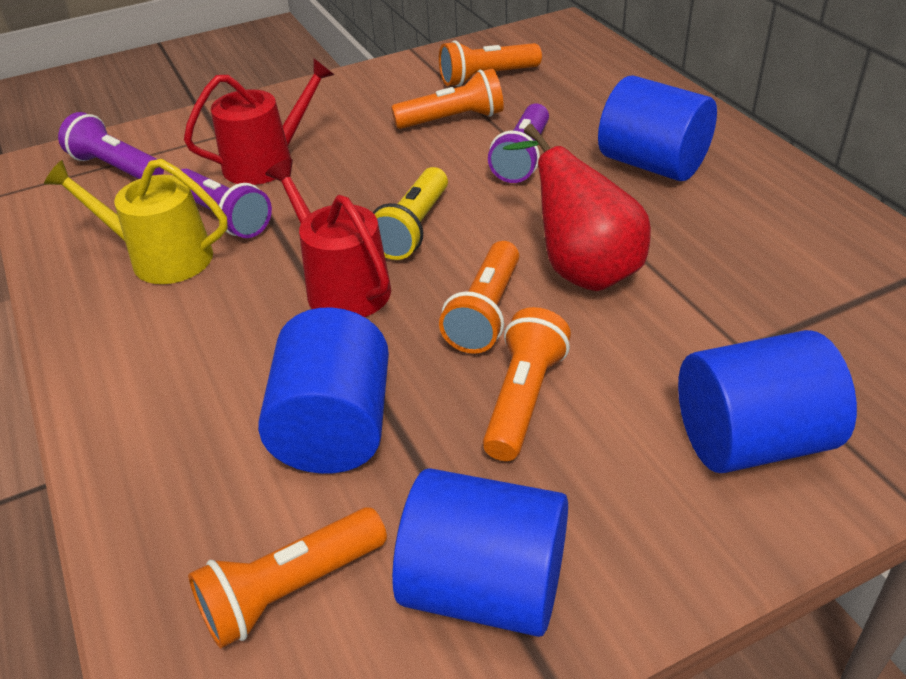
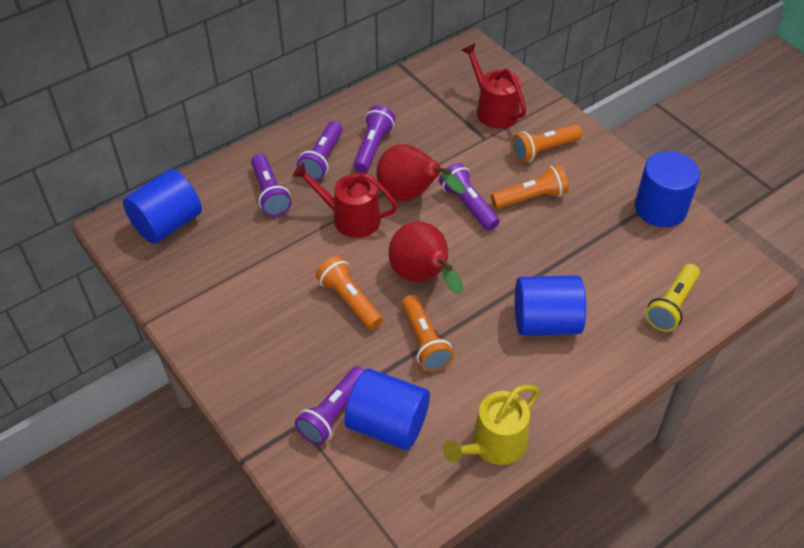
orange flashlight: 5 -> 4
purple flashlight: 3 -> 5
red pear: 1 -> 2

